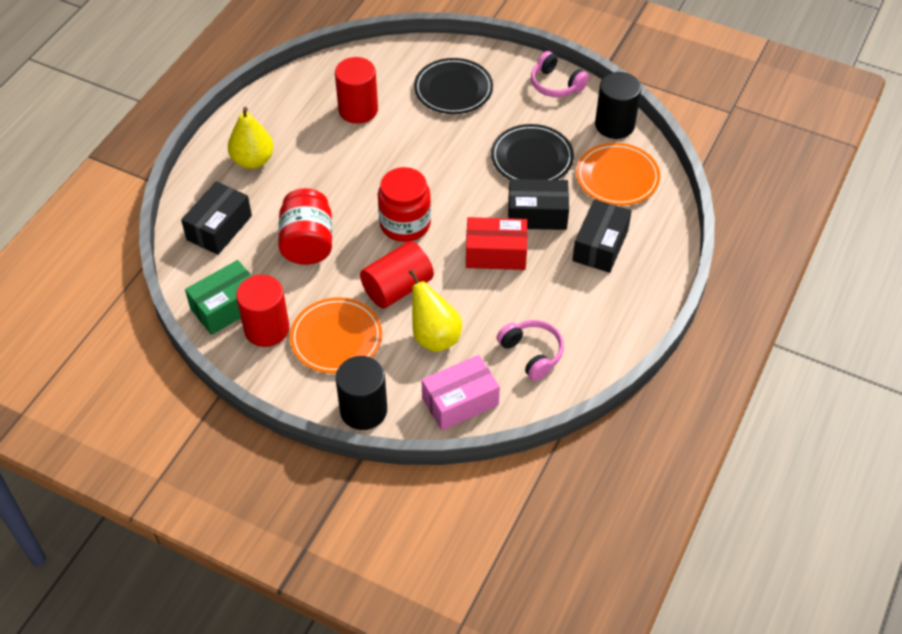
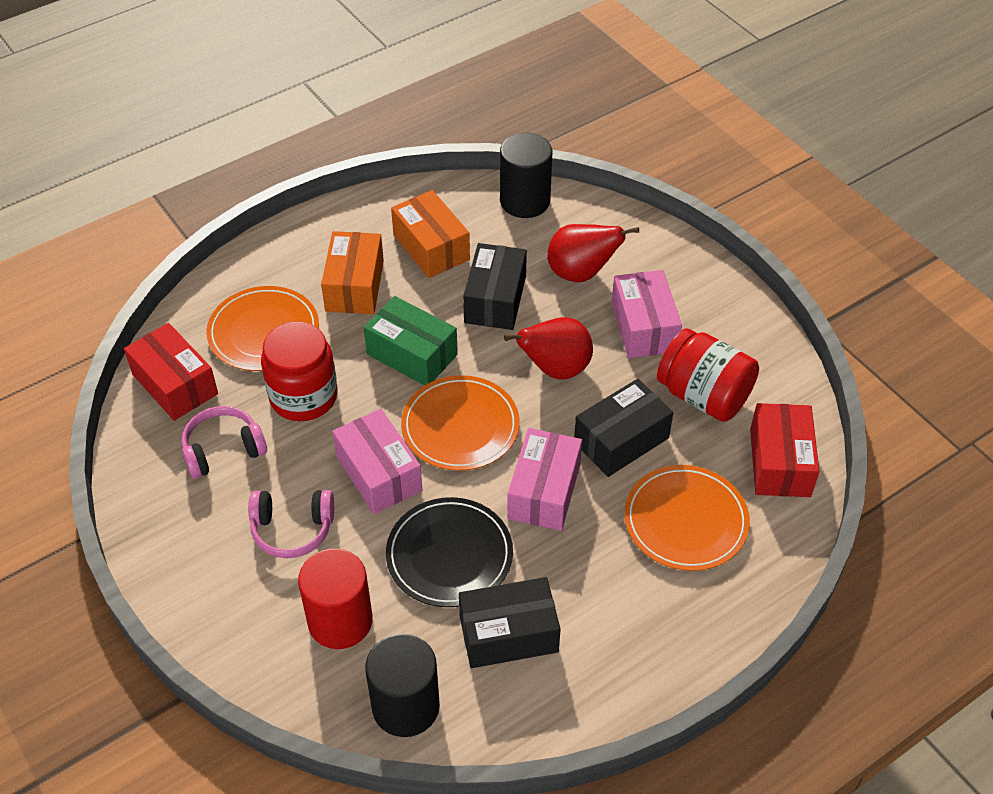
black plate: 2 -> 1
orange box: 0 -> 2
orange plate: 2 -> 3
pink box: 1 -> 3
red box: 1 -> 2
red cylinder: 3 -> 1
red pear: 0 -> 2
yellow pear: 2 -> 0

